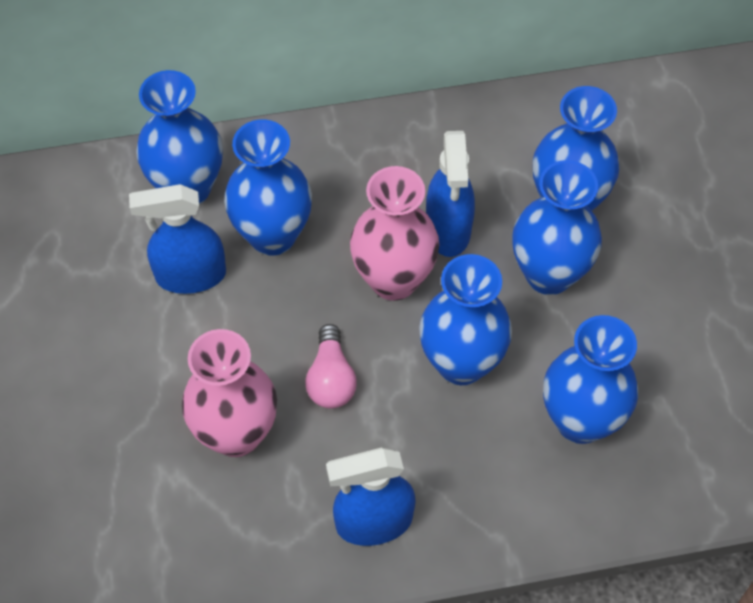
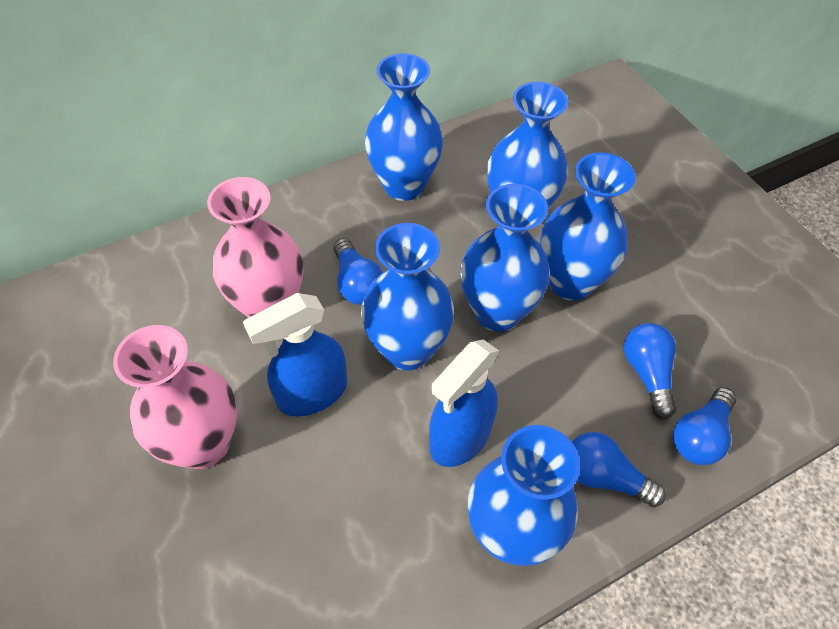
blue light bulb: 0 -> 4
blue spray bottle: 3 -> 2
pink light bulb: 1 -> 0

